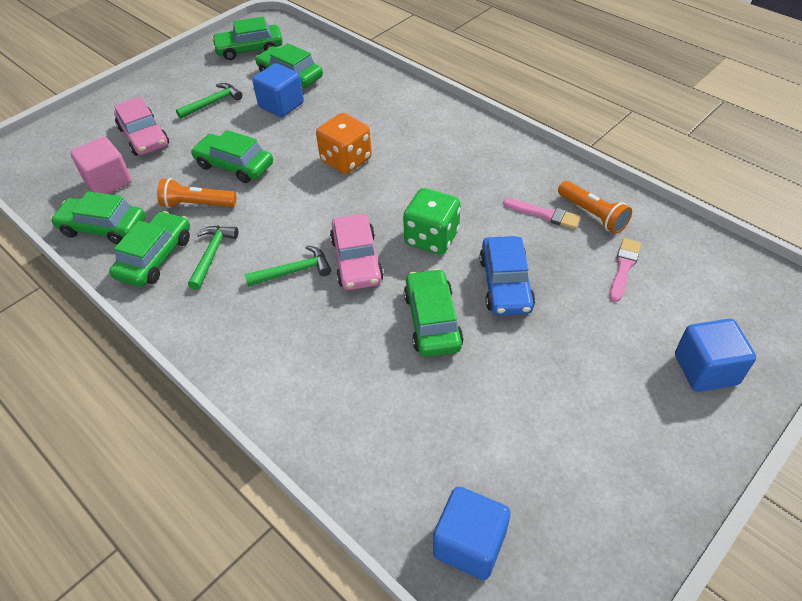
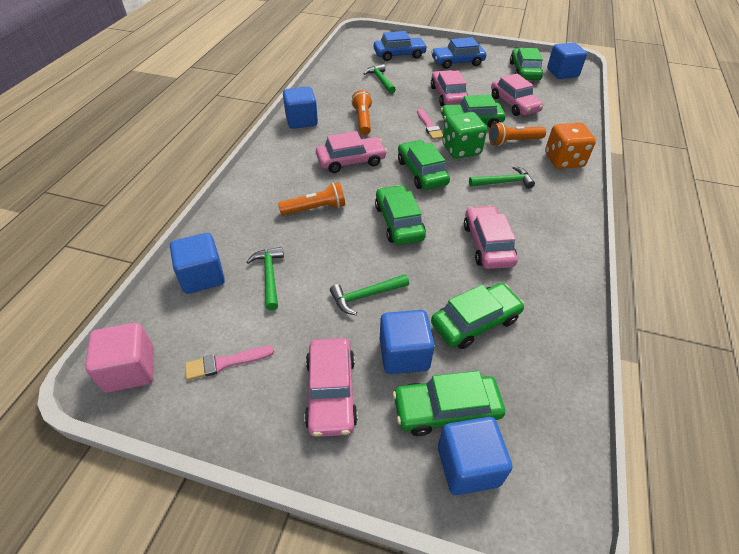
blue car: 1 -> 2
blue cube: 3 -> 5
green hammer: 3 -> 4
orange flashlight: 2 -> 3
pink car: 2 -> 5

